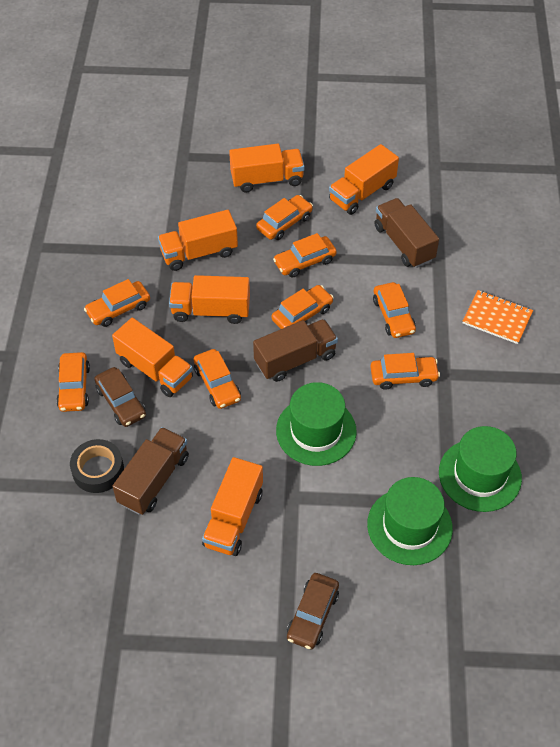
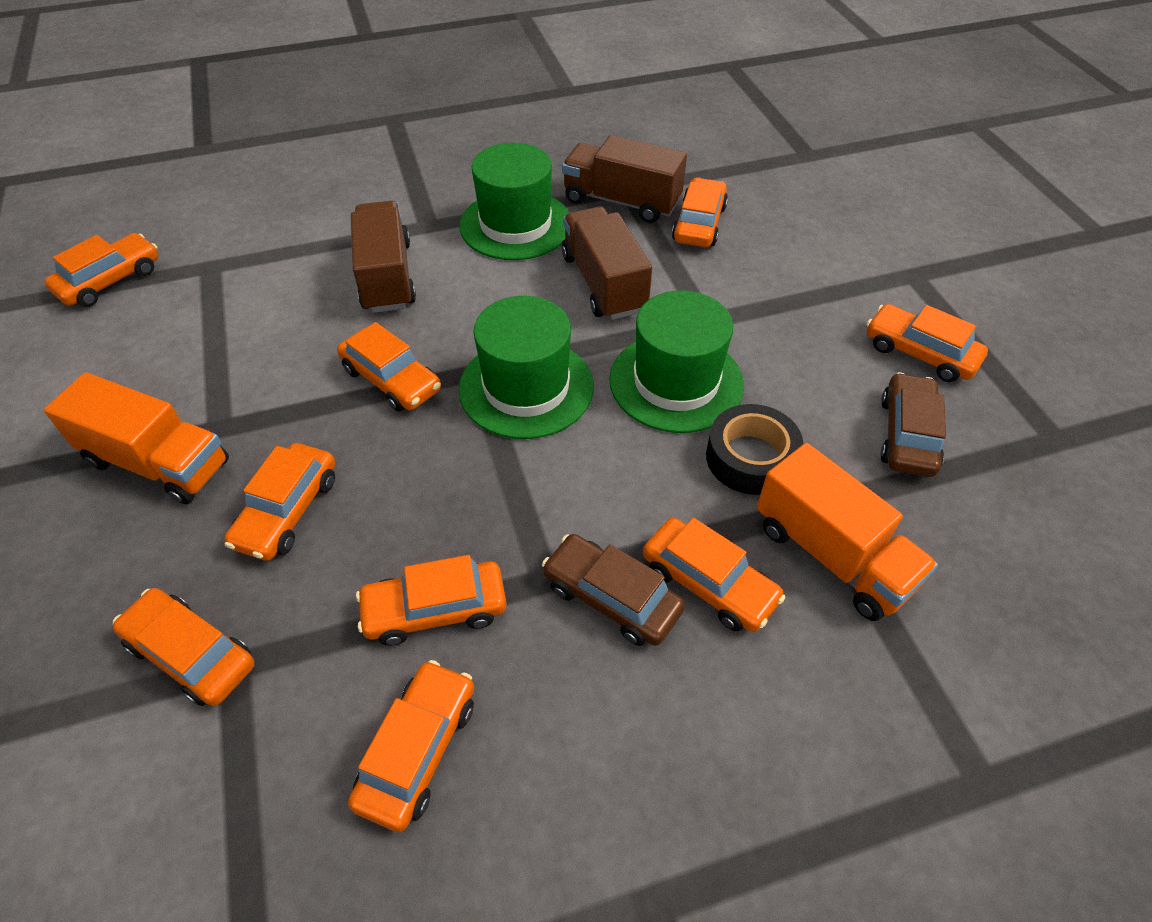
orange car: 8 -> 9
orange notebook: 1 -> 0
orange truck: 6 -> 2

